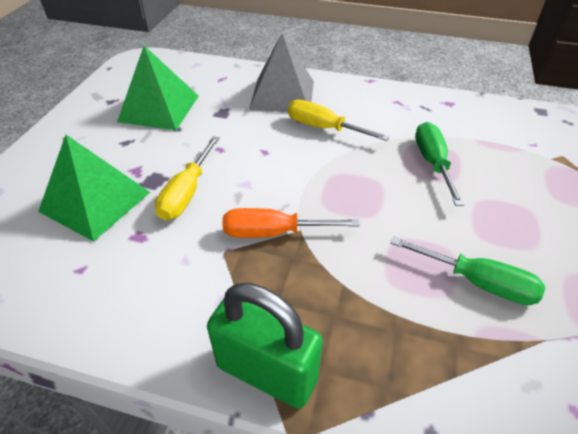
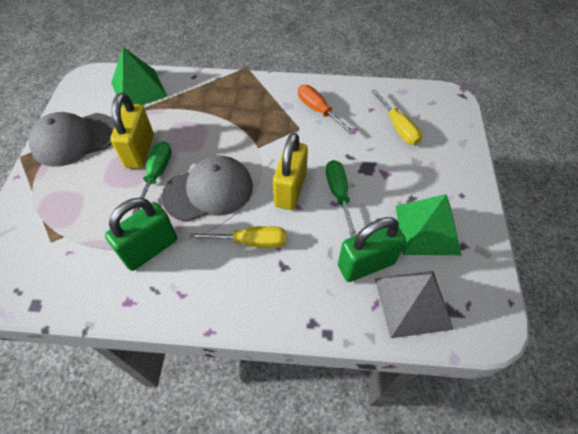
green padlock: 1 -> 2
grey cap: 0 -> 2
yellow padlock: 0 -> 2

